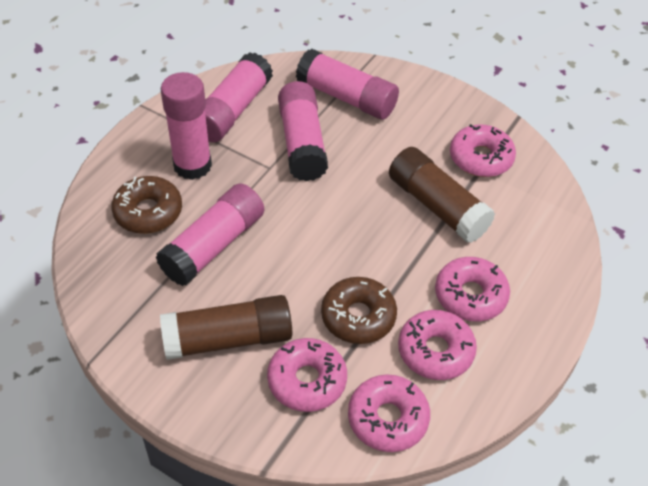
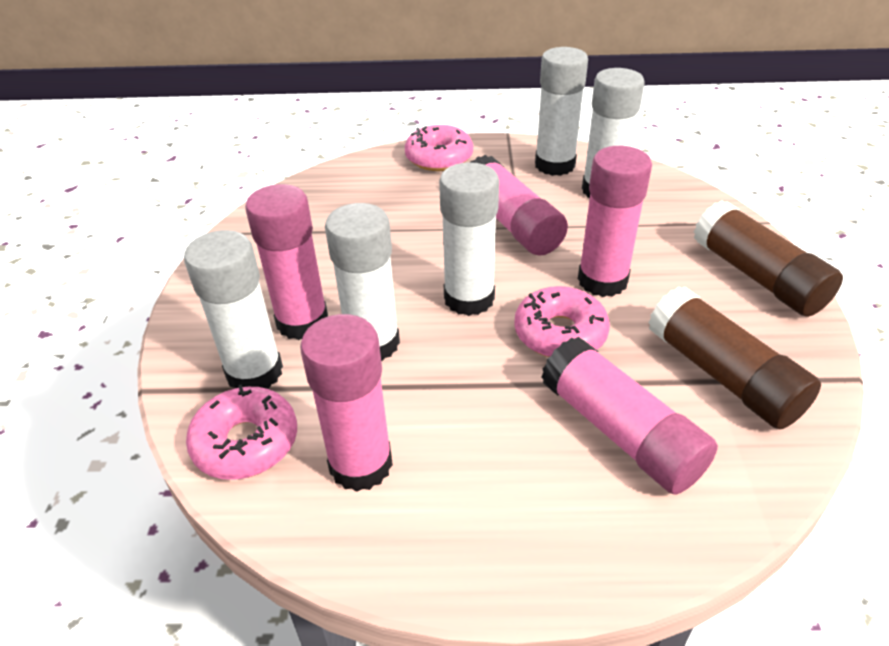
brown donut: 2 -> 0
pink donut: 5 -> 3
white glue stick: 0 -> 5

